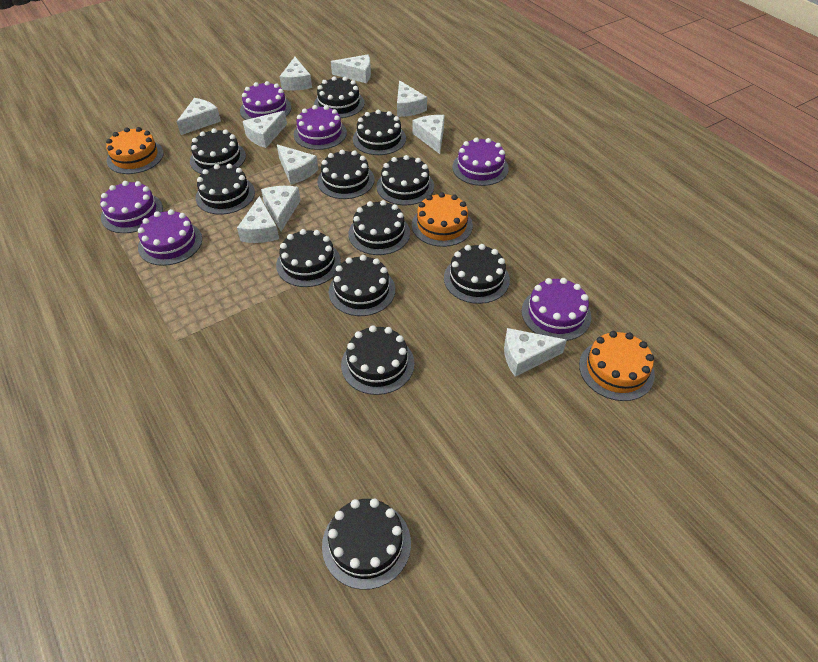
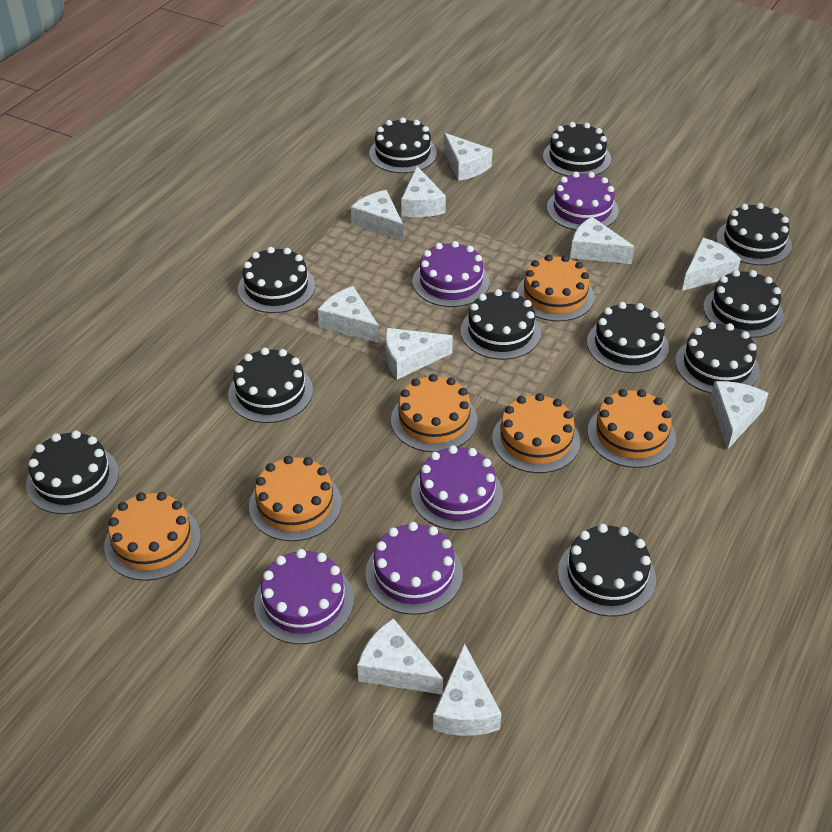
black cake: 12 -> 11
orange cake: 3 -> 6
purple cake: 6 -> 5

